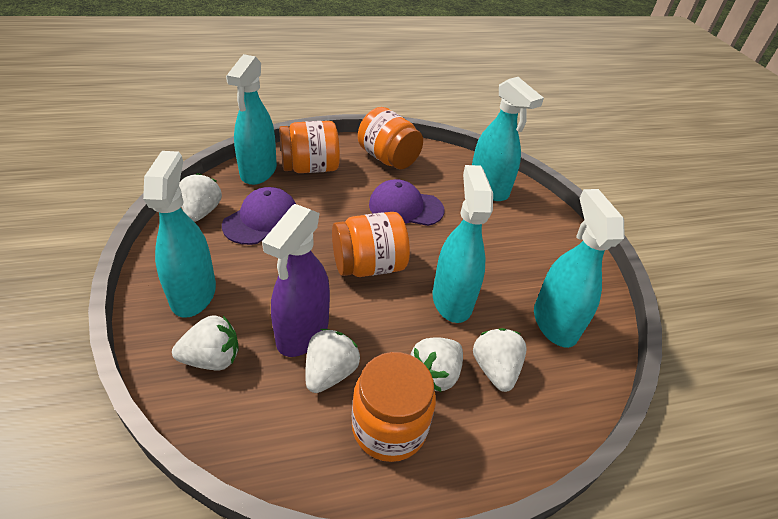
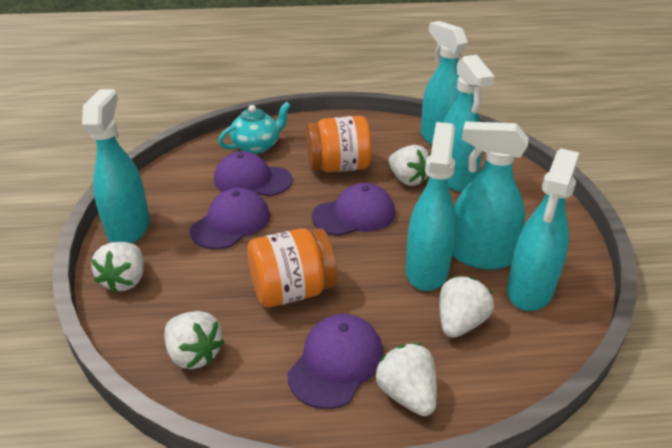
orange jar: 4 -> 2
purple cap: 2 -> 4
purple spray bottle: 1 -> 0
turquoise spray bottle: 5 -> 6
turquoise teapot: 0 -> 1

